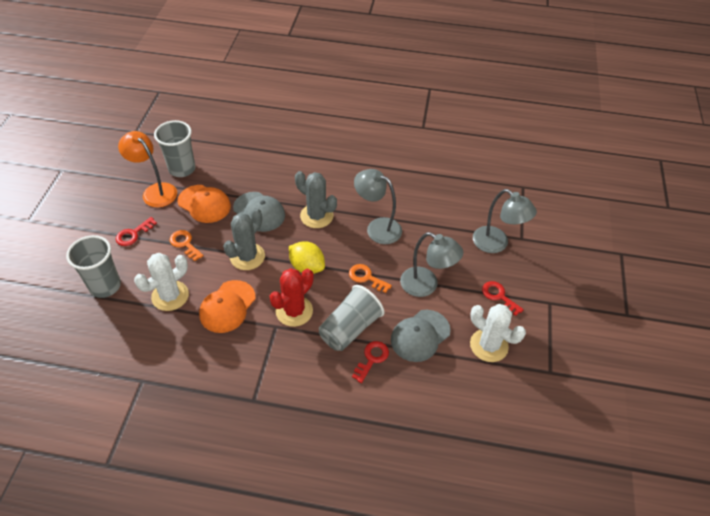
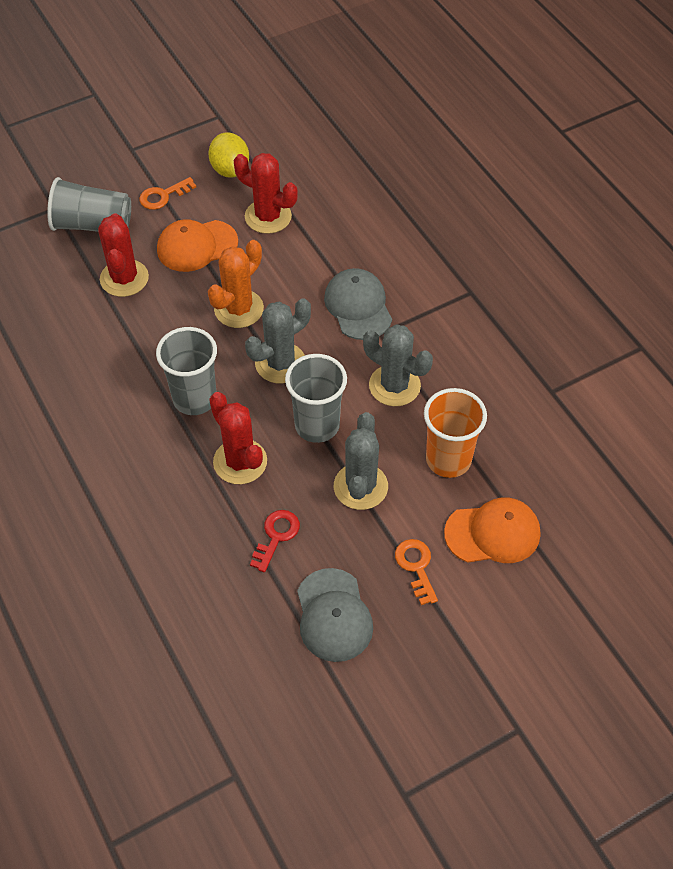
grey cactus: 2 -> 3
grey lamp: 3 -> 0
orange cactus: 0 -> 1
orange cup: 0 -> 1
orange lamp: 1 -> 0
red cactus: 1 -> 3
red key: 3 -> 1
white cactus: 2 -> 0

